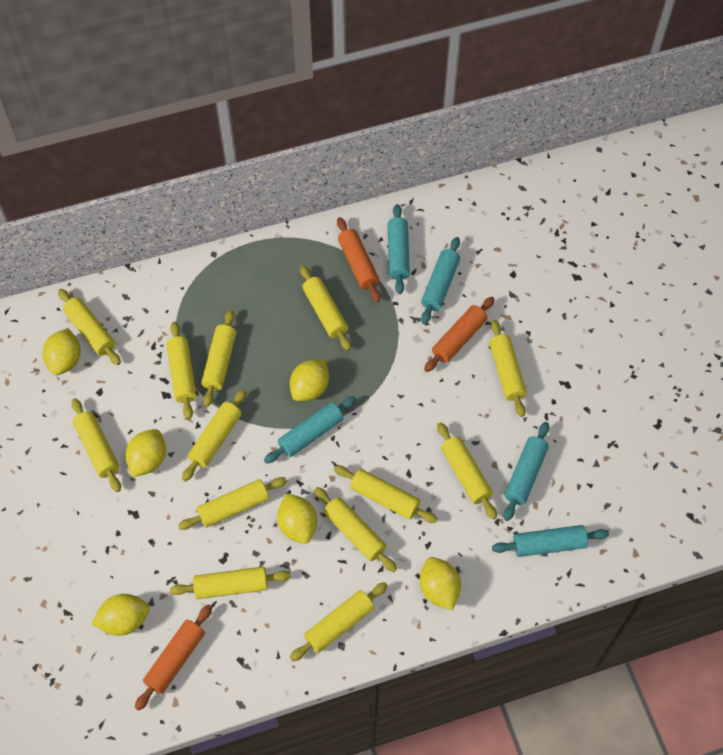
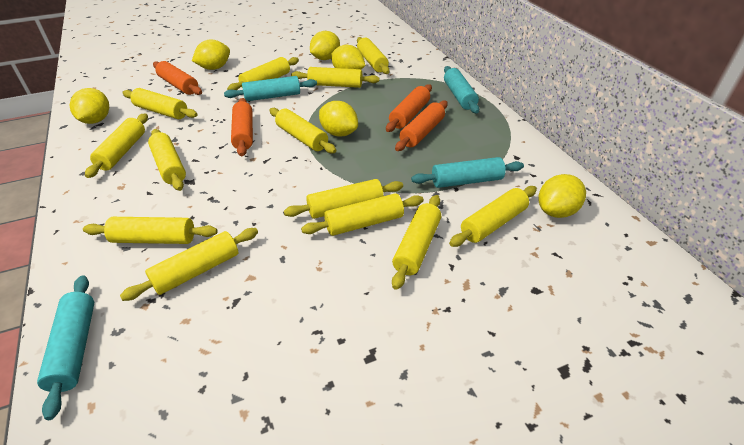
orange rolling pin: 3 -> 4
turquoise rolling pin: 5 -> 4

